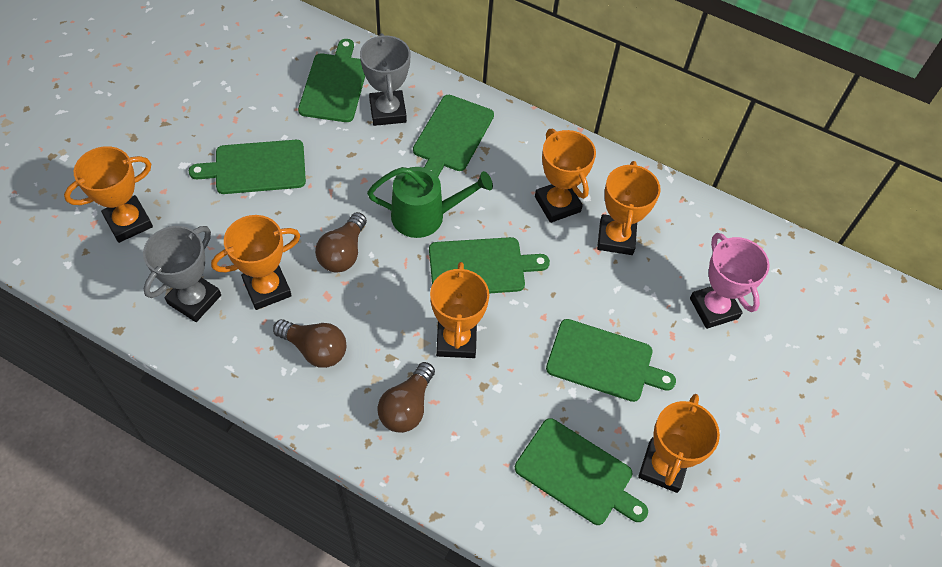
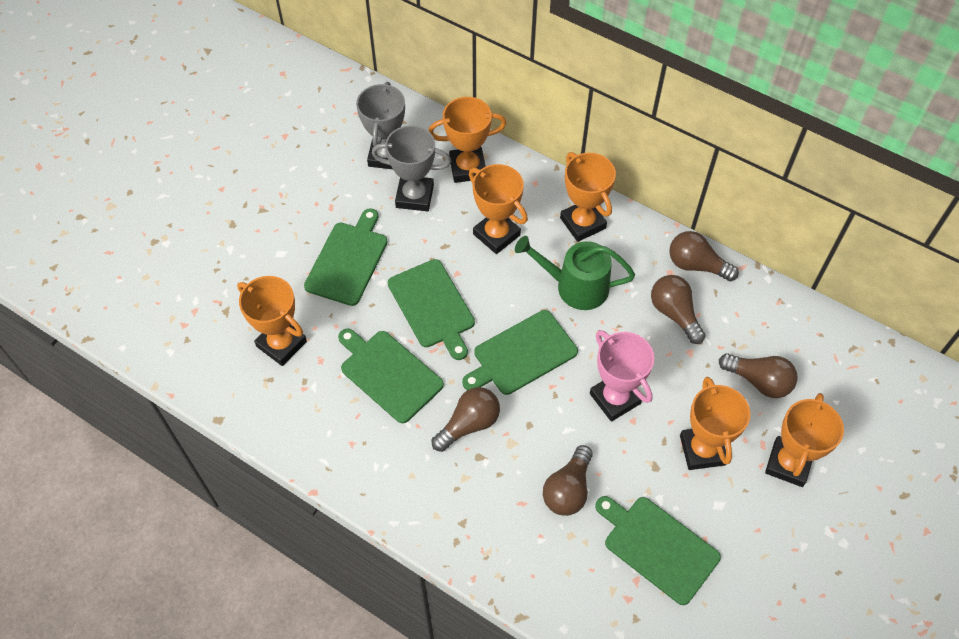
brown light bulb: 3 -> 5
green cutting board: 6 -> 5

